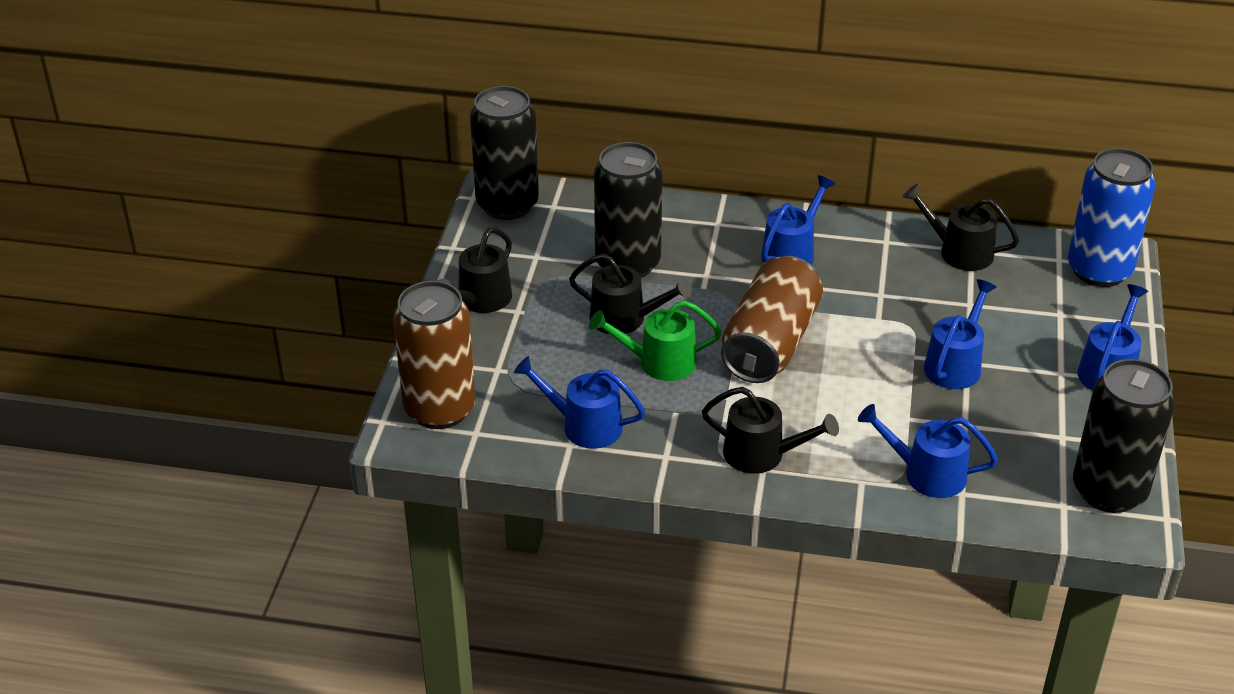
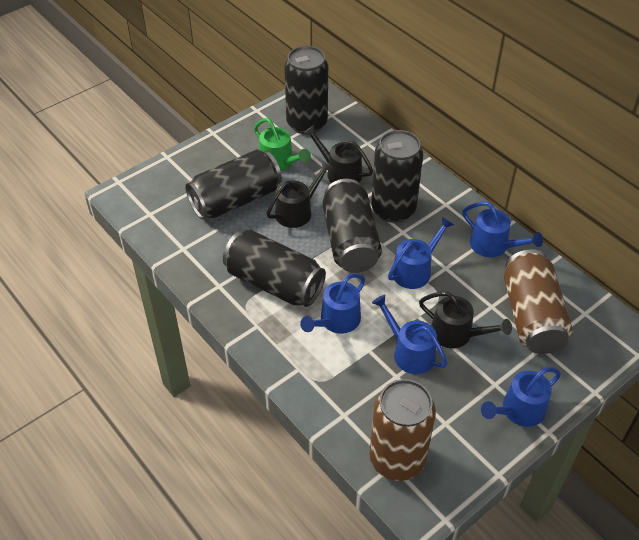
black can: 3 -> 5
black watering can: 4 -> 3
blue can: 1 -> 0

